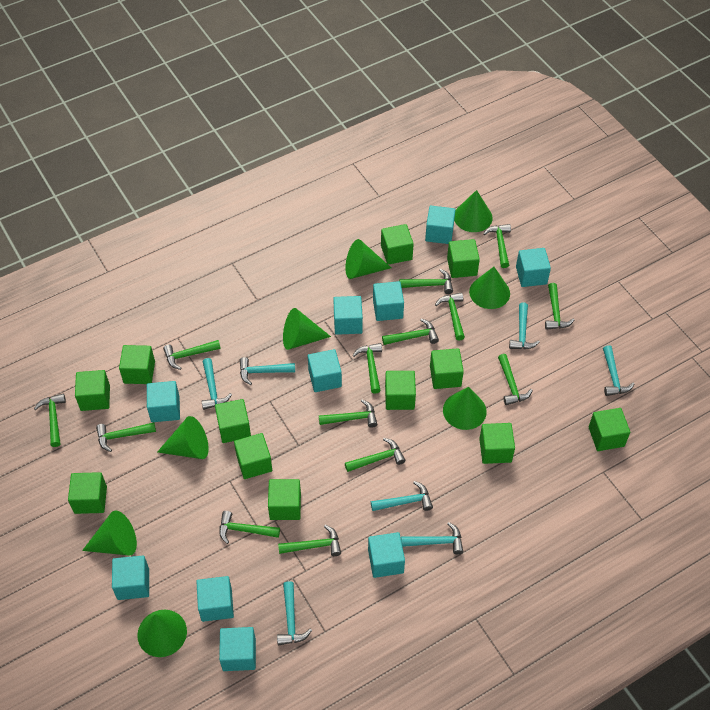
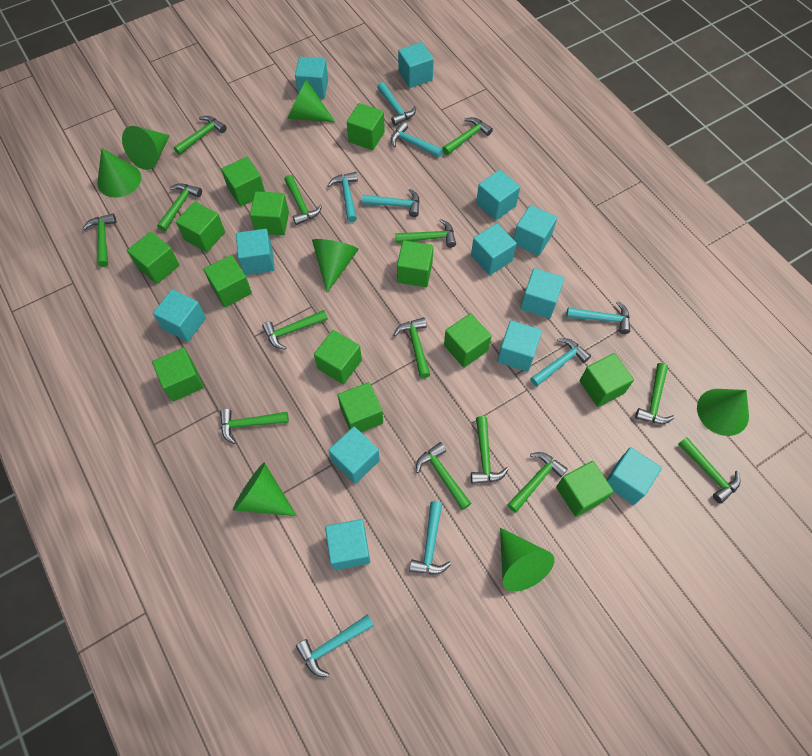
green cone: 8 -> 7
green cube: 12 -> 13
turquoise cube: 10 -> 12
turquoise hammer: 7 -> 8

